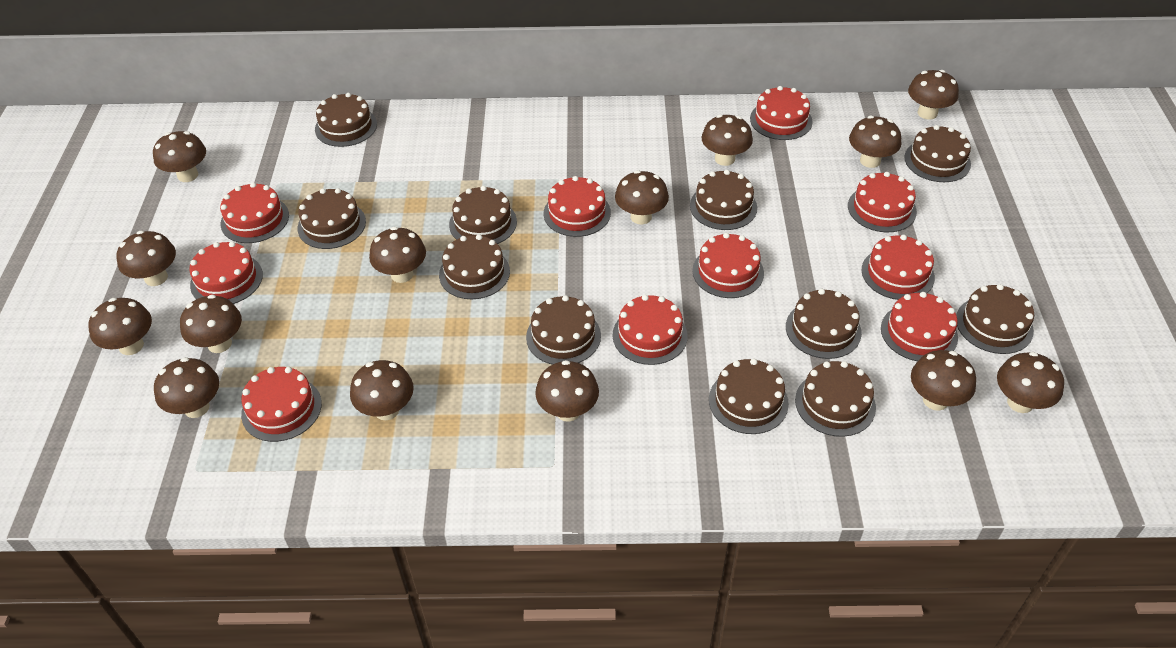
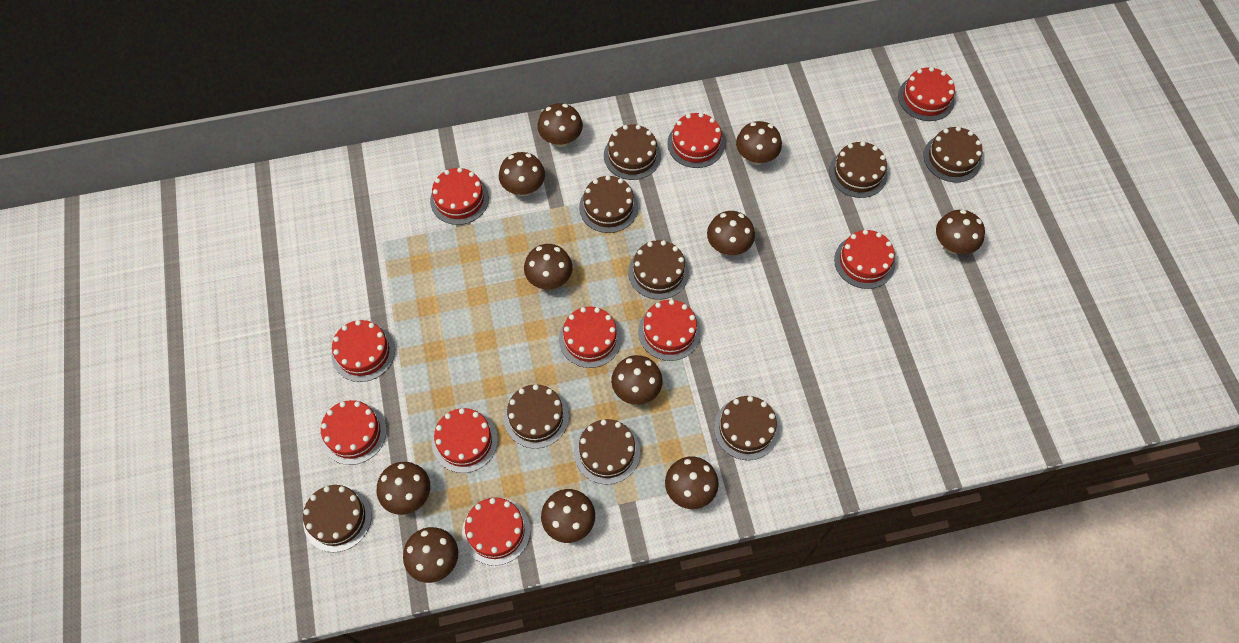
brown cake: 11 -> 9
brown mushroom: 14 -> 11

